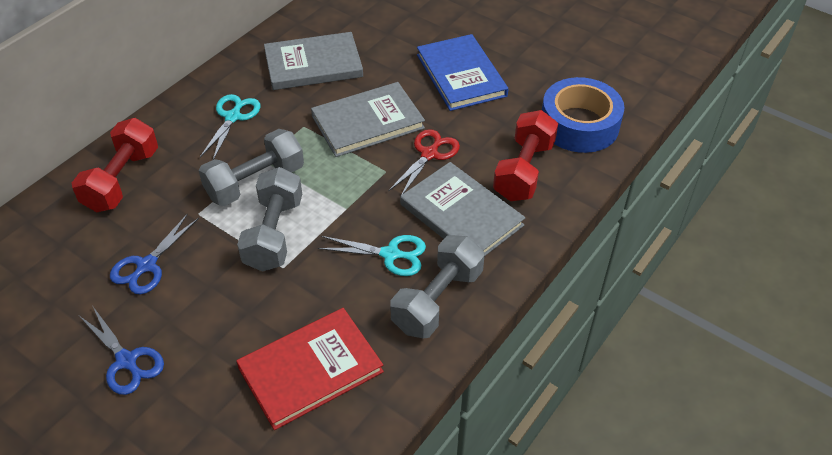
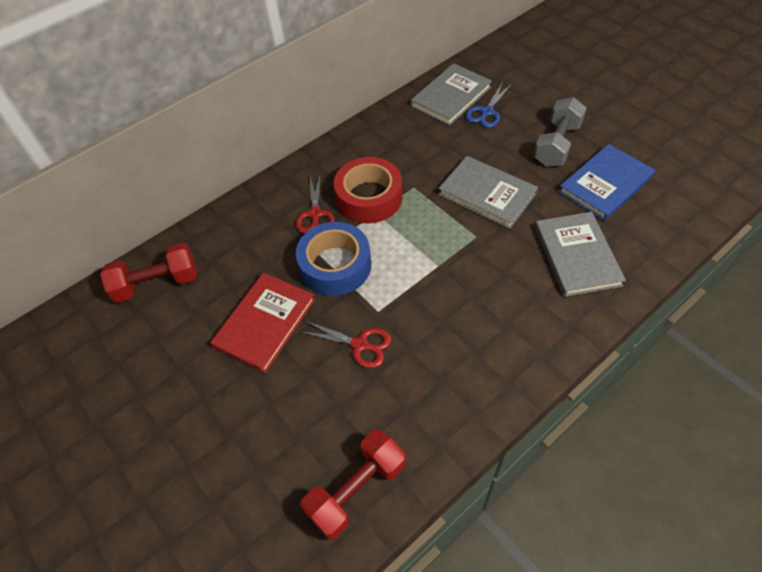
blue scissors: 2 -> 1
grey dumbbell: 3 -> 1
red scissors: 1 -> 2
red tape: 0 -> 1
turquoise scissors: 2 -> 0

